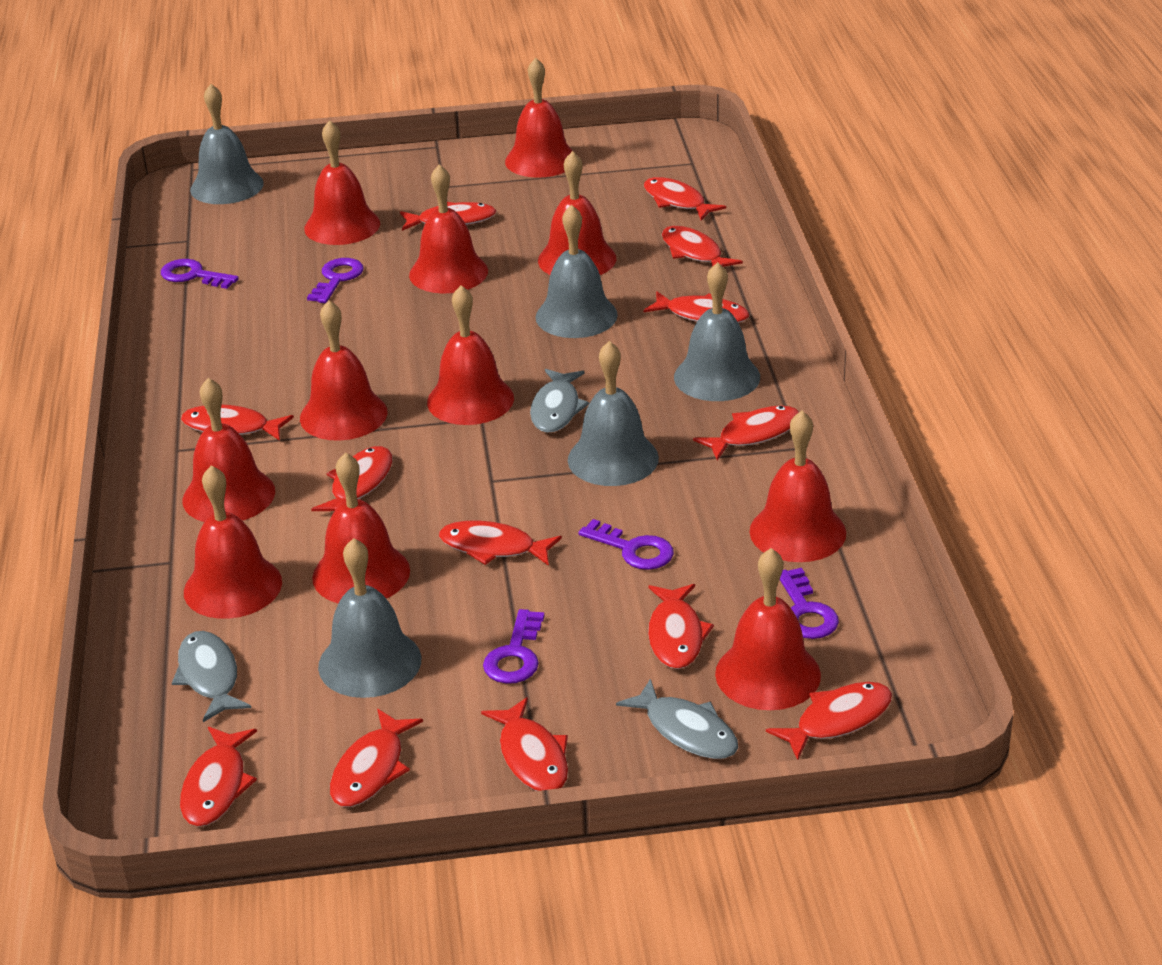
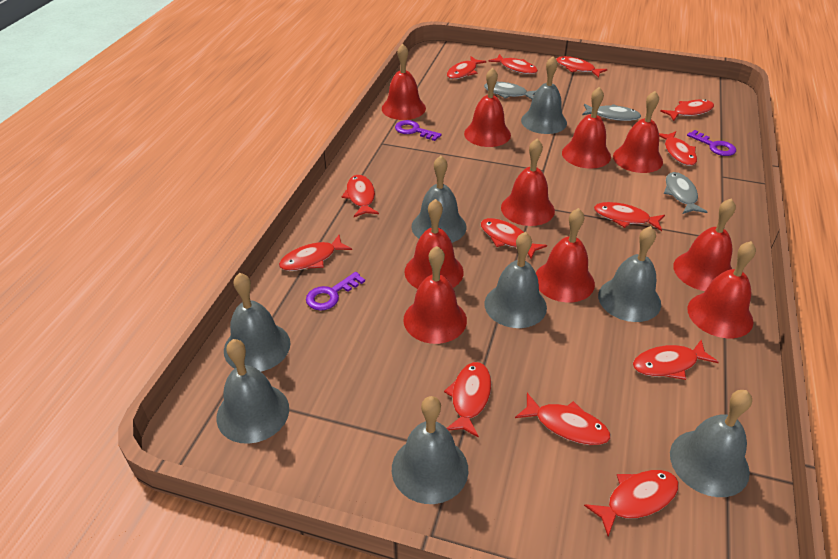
grey bell: 5 -> 8
purple key: 5 -> 3
red bell: 11 -> 10

